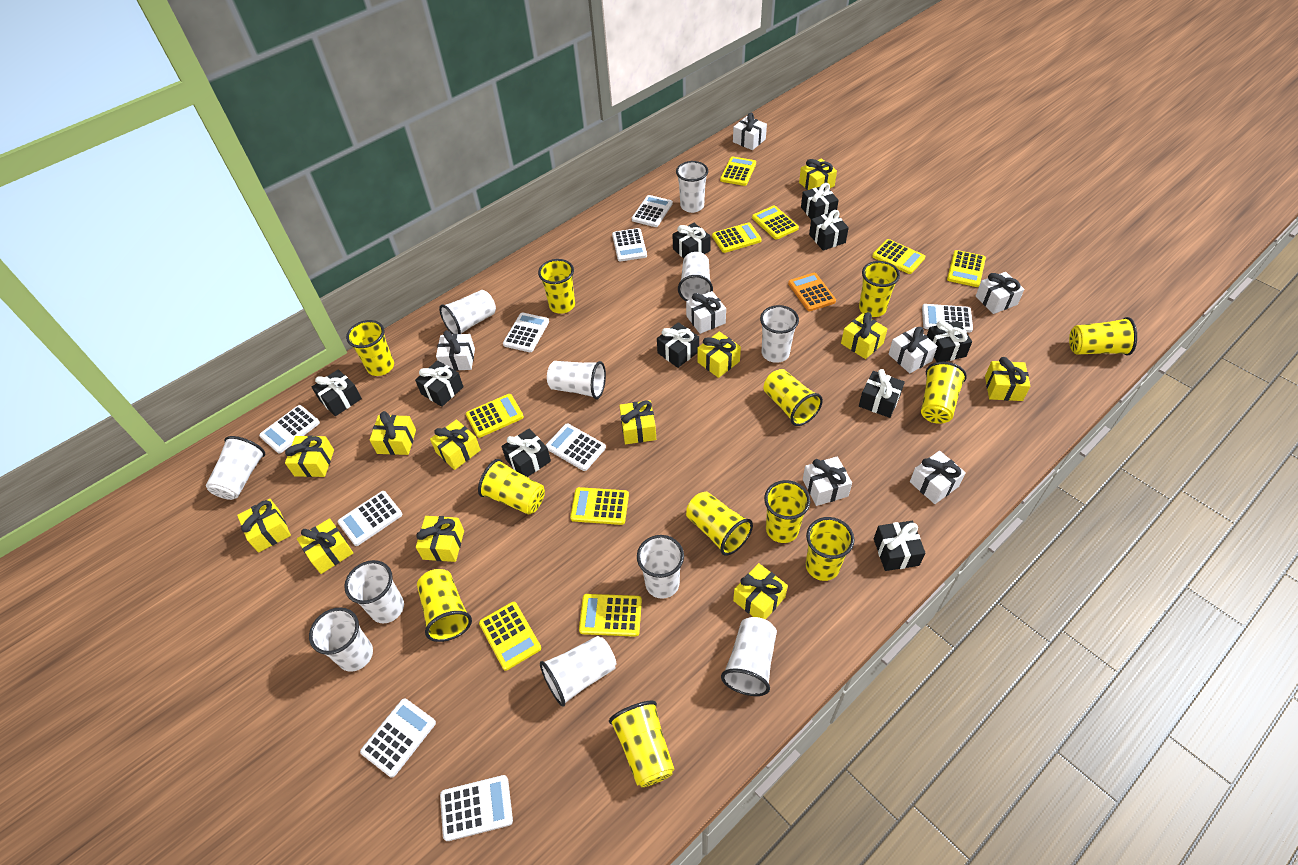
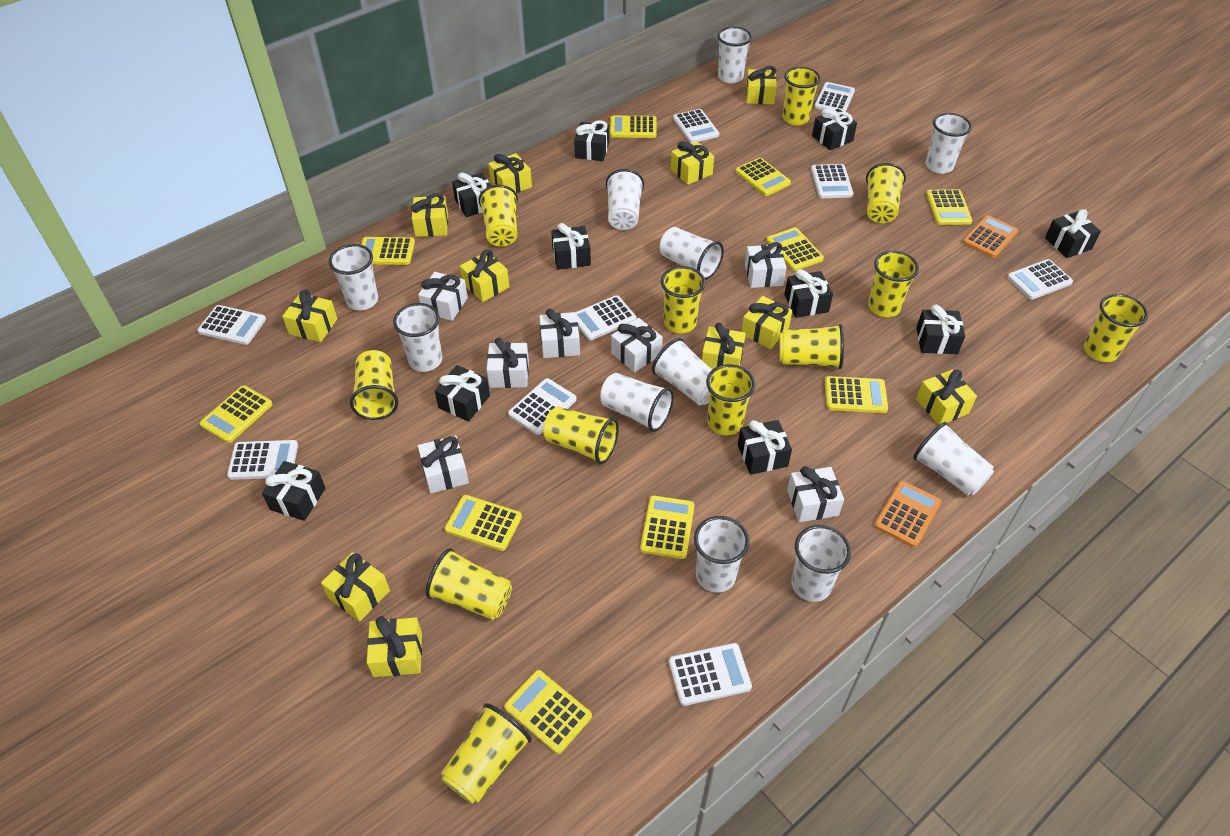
orange calculator: 1 -> 2
yellow calculator: 9 -> 10
yellow gift: 12 -> 11

